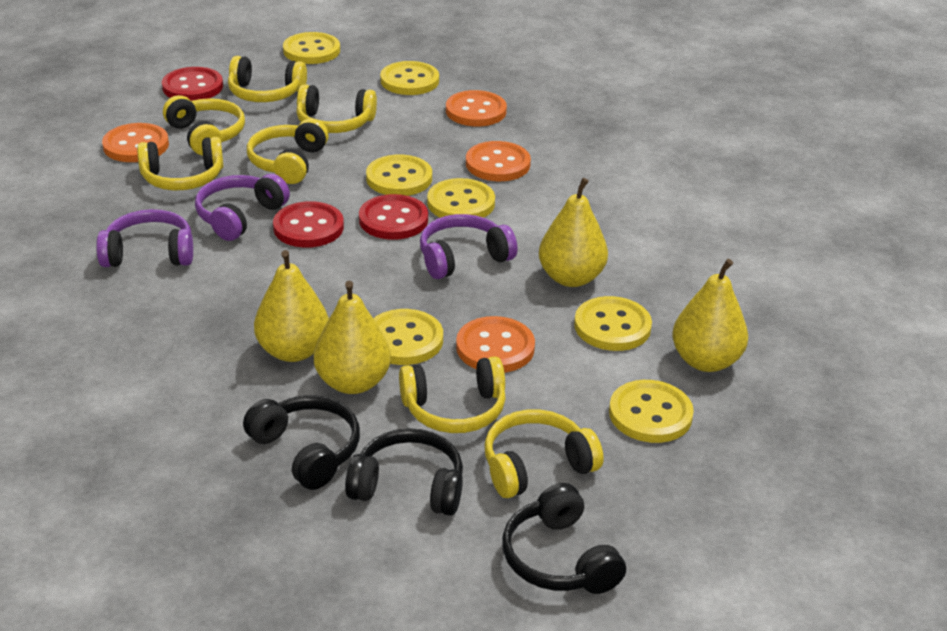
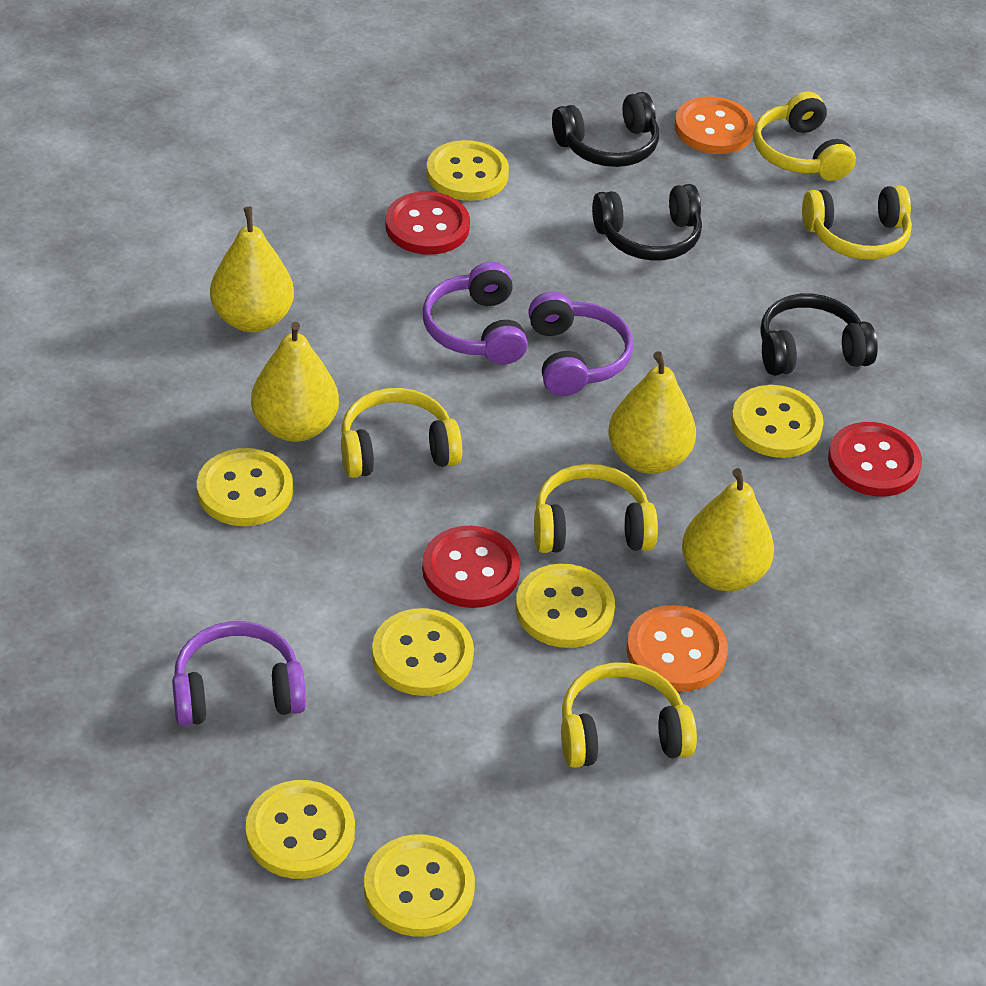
orange button: 4 -> 2
yellow headphones: 7 -> 5

